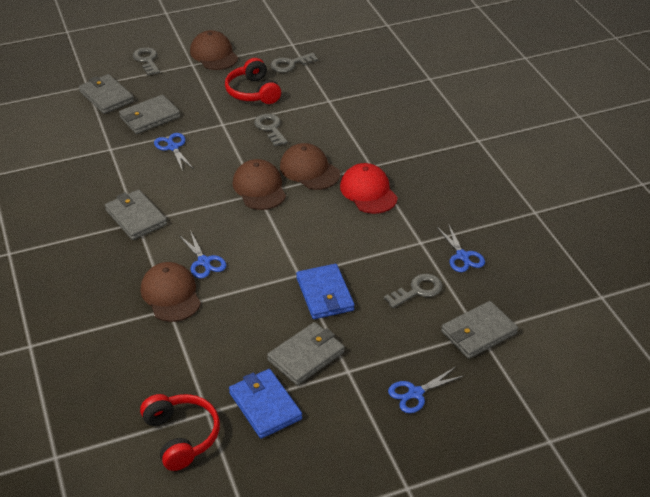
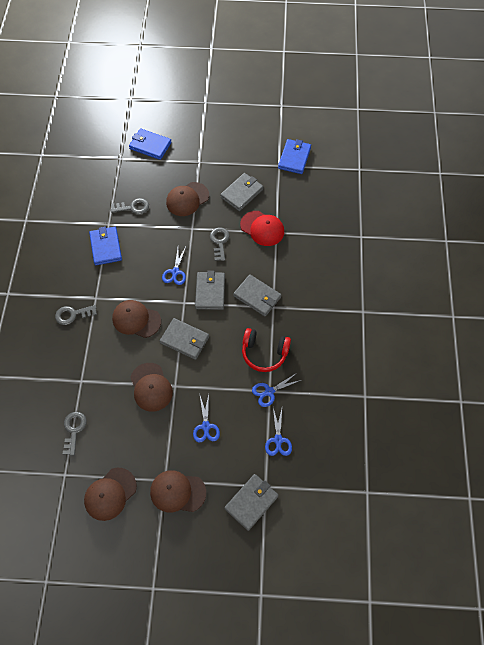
blue wallet: 2 -> 3
brown cap: 4 -> 5
red headphones: 2 -> 1

